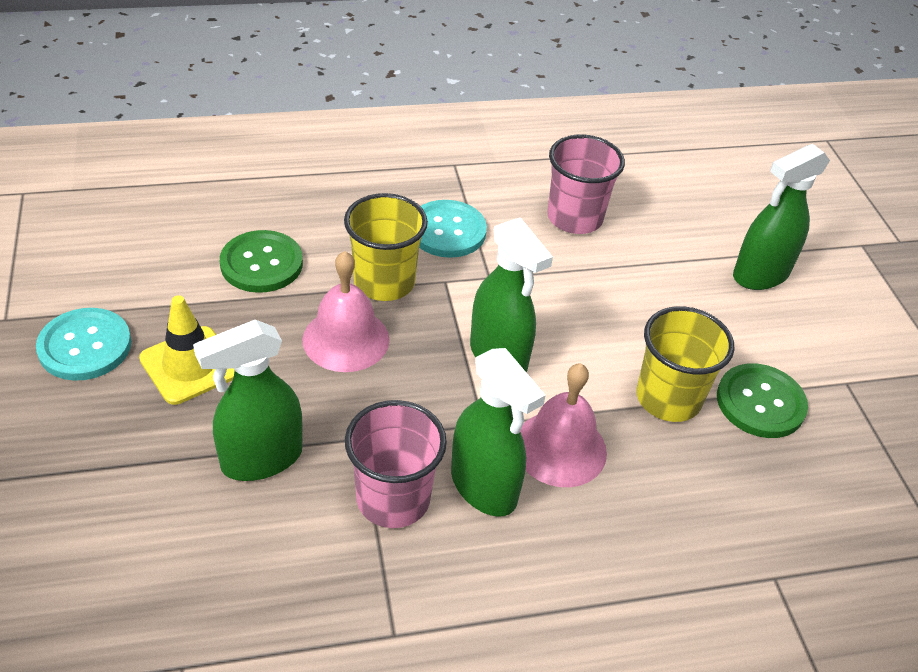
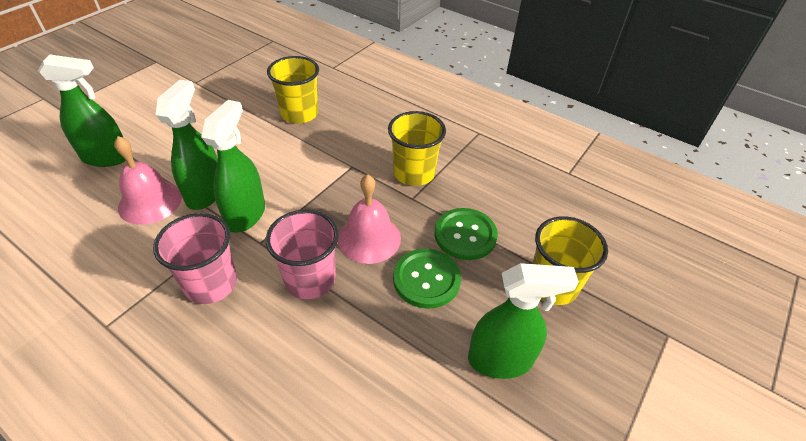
turquoise button: 2 -> 0
yellow cup: 2 -> 3
yellow traffic cone: 1 -> 0

